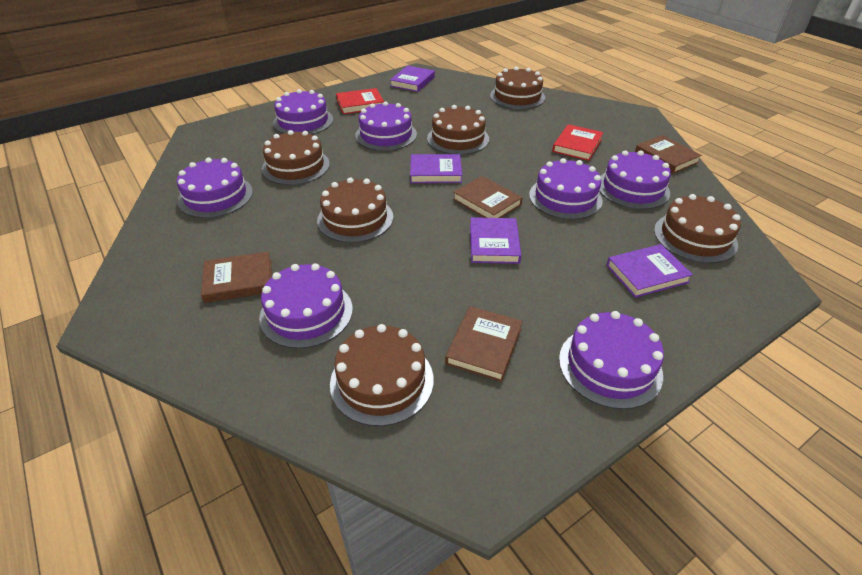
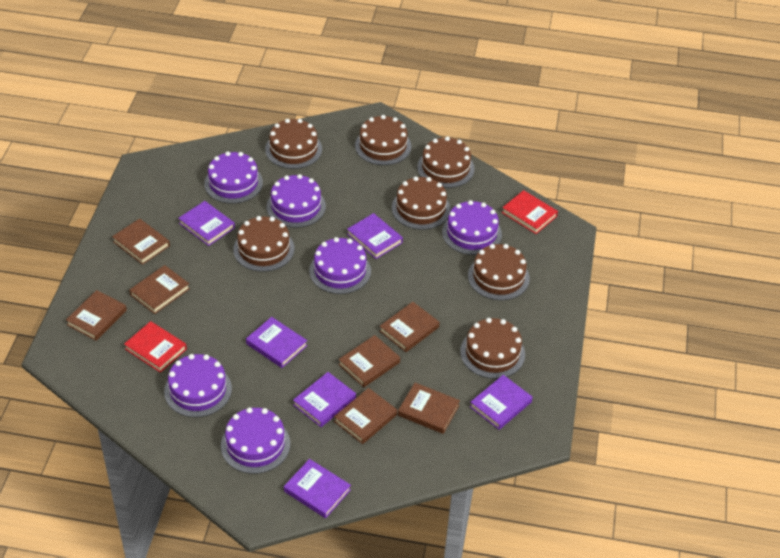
brown book: 4 -> 7
brown cake: 6 -> 7
purple book: 4 -> 6
purple cake: 7 -> 6

